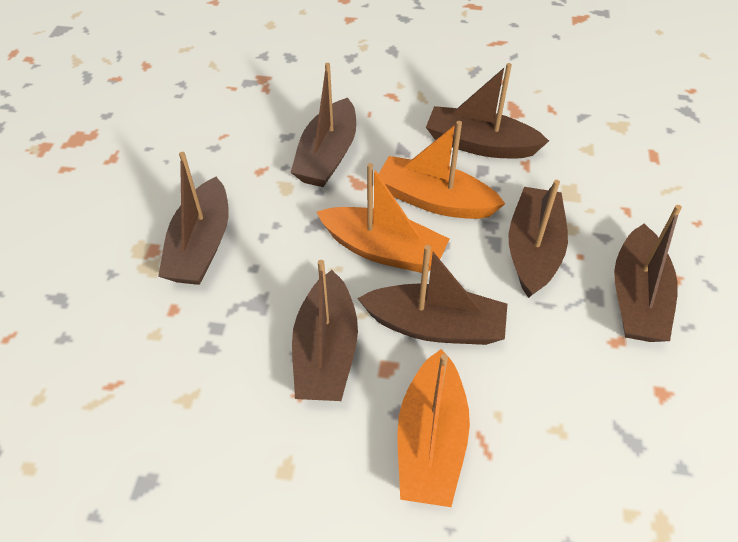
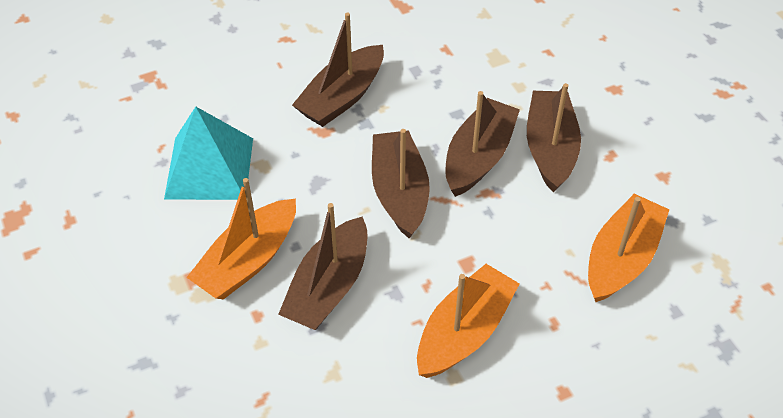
brown boat: 7 -> 5
turquoise pyramid: 0 -> 1

